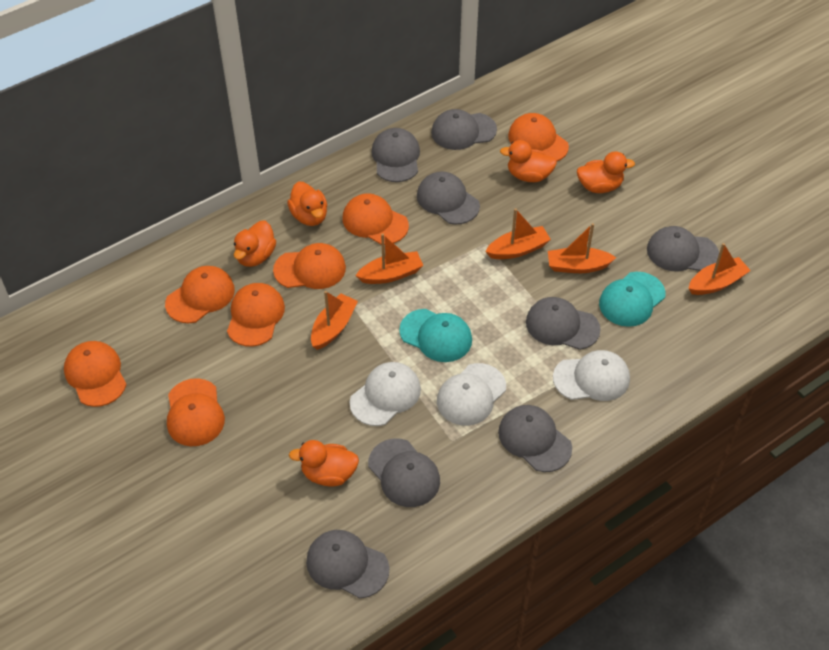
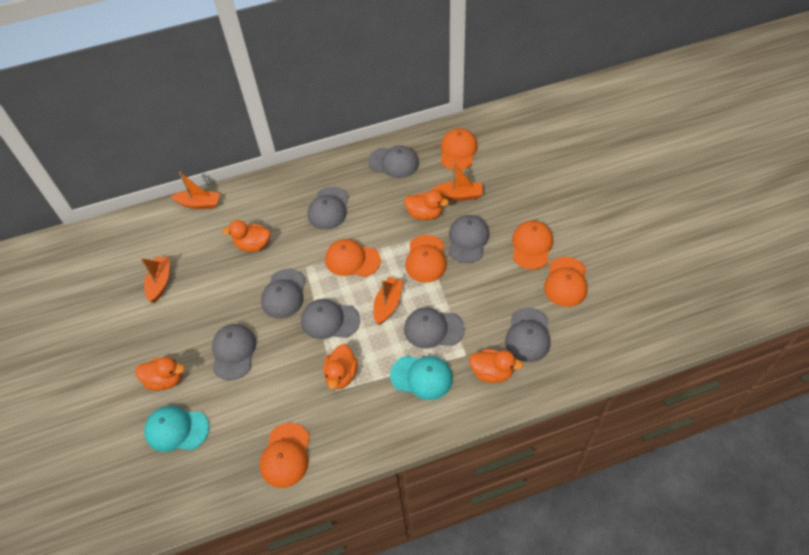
orange boat: 5 -> 4
orange cap: 7 -> 6
white cap: 3 -> 0

